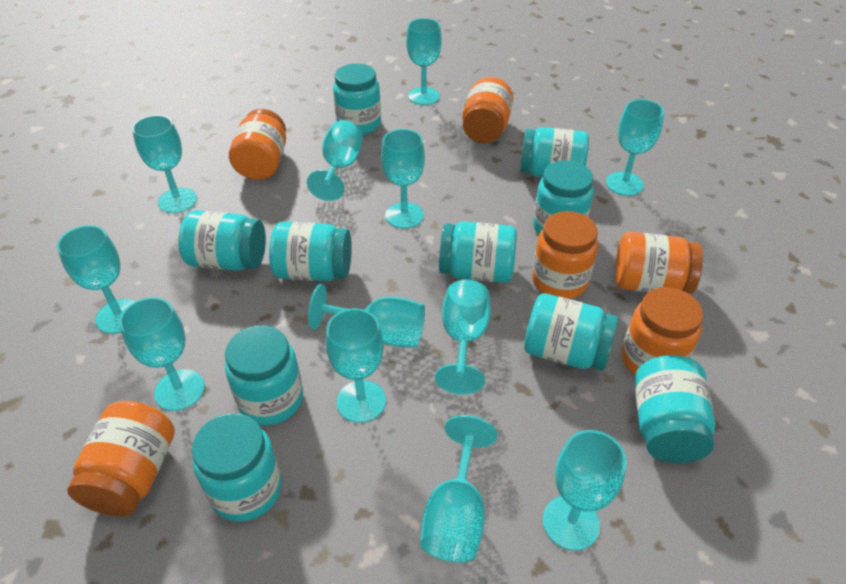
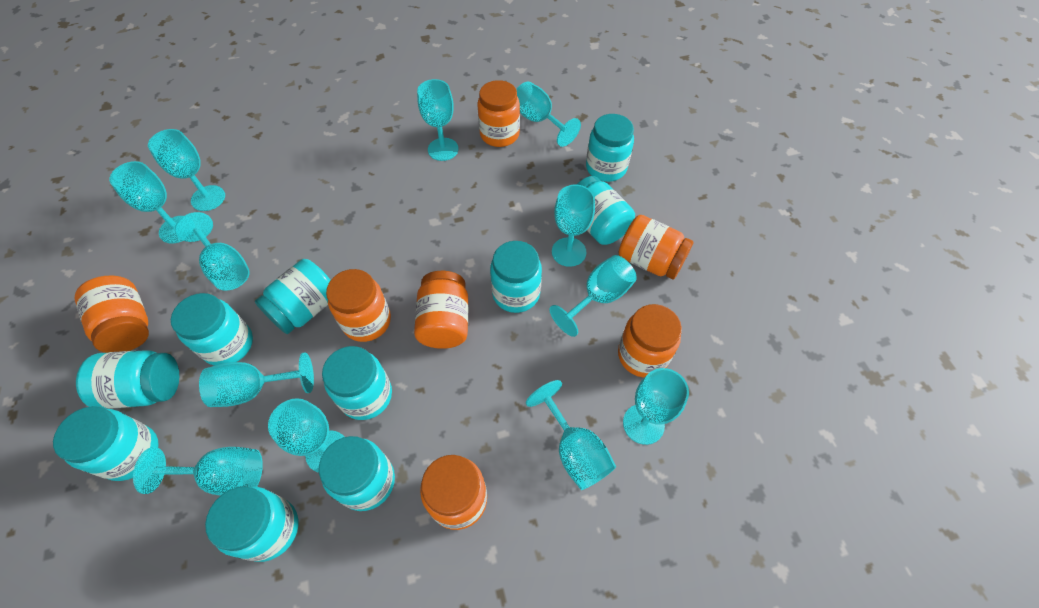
orange jar: 6 -> 7

